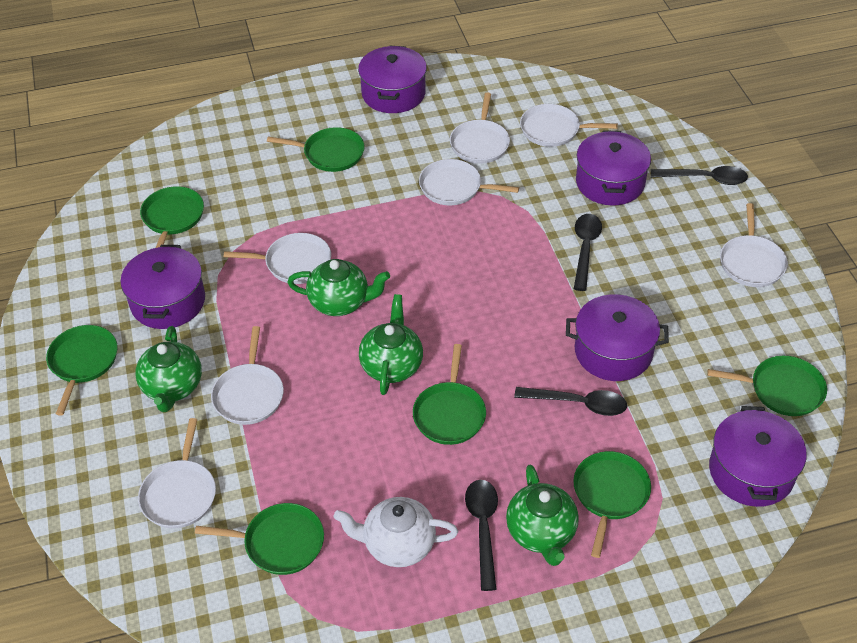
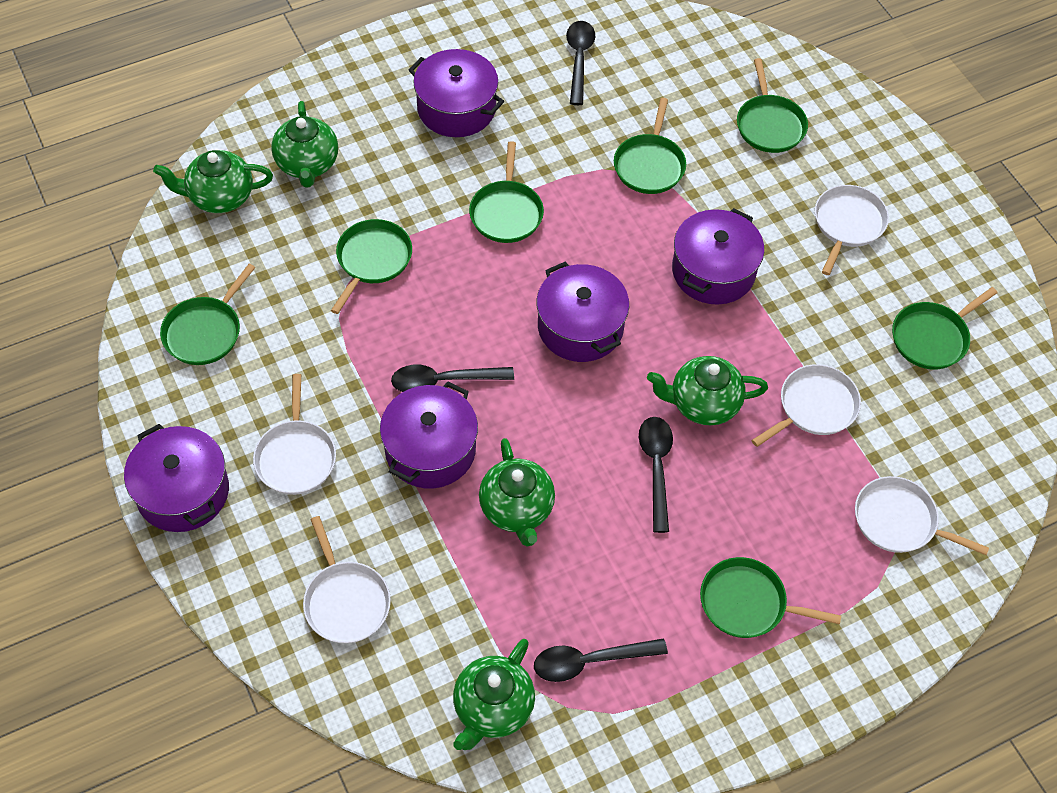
green teapot: 4 -> 5
white pan: 7 -> 5
white teapot: 1 -> 0

